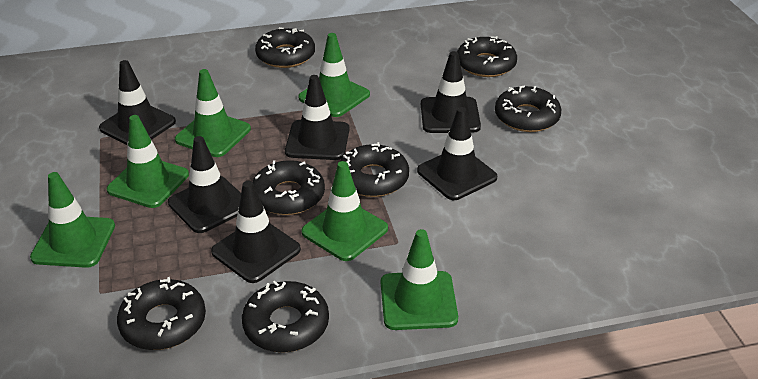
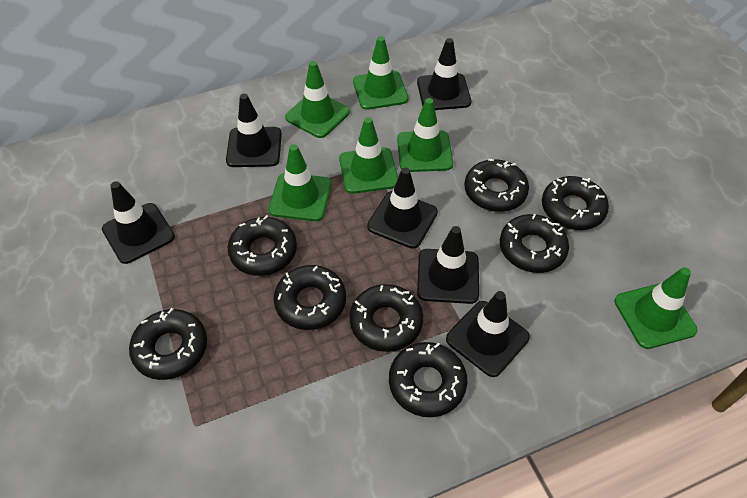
black donut: 7 -> 8

